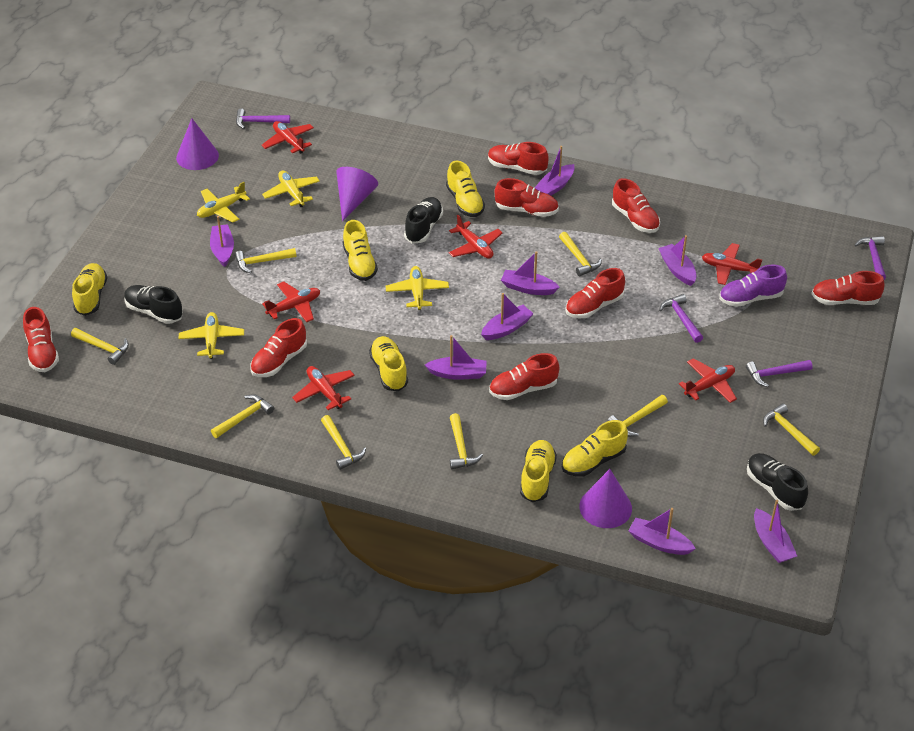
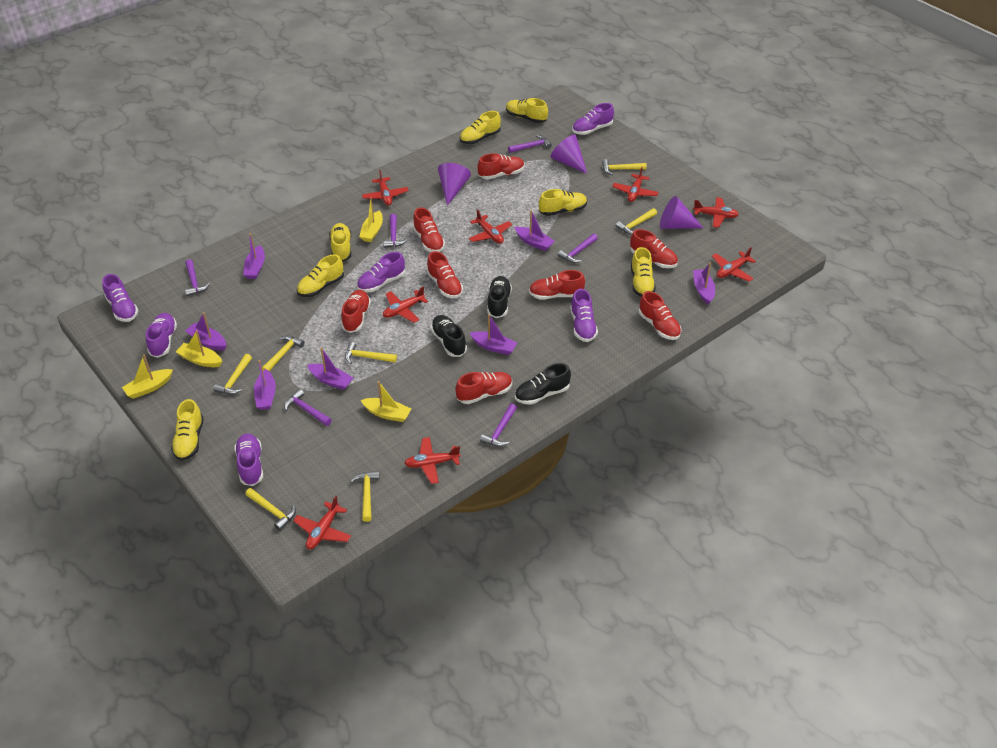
purple boat: 8 -> 7
purple hammer: 4 -> 6
purple shoe: 1 -> 6
red plane: 6 -> 8
yellow boat: 0 -> 4
yellow hammer: 8 -> 7
yellow plane: 4 -> 0
yellow shoe: 6 -> 7

